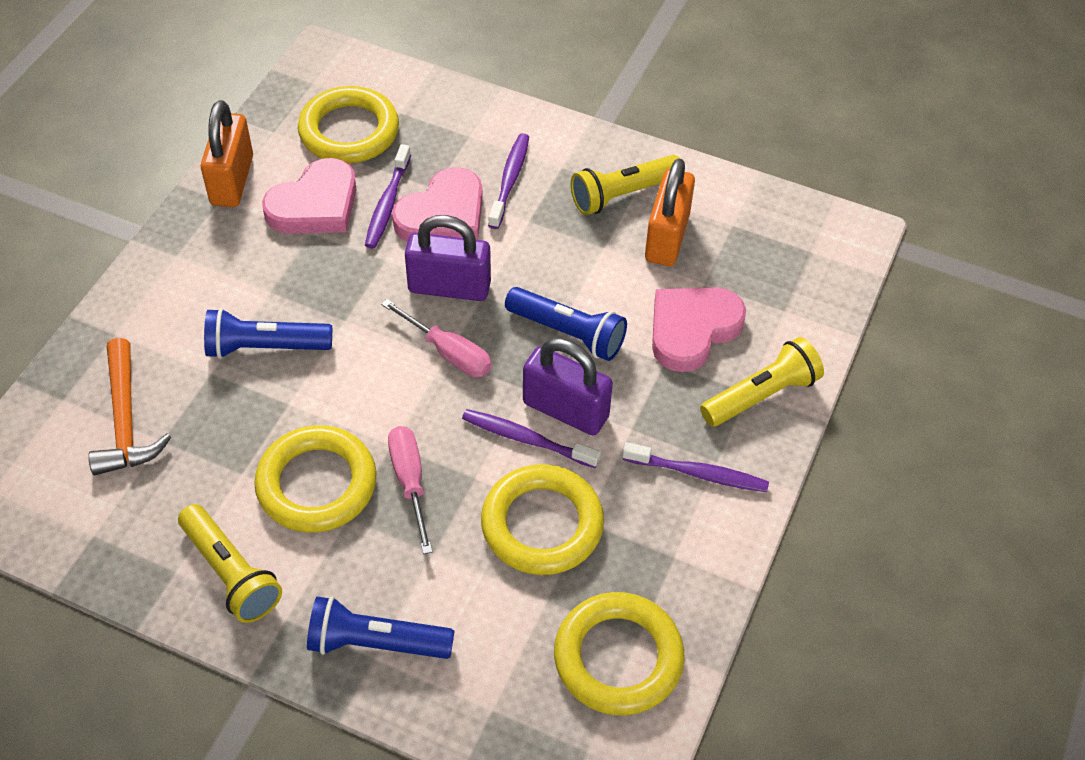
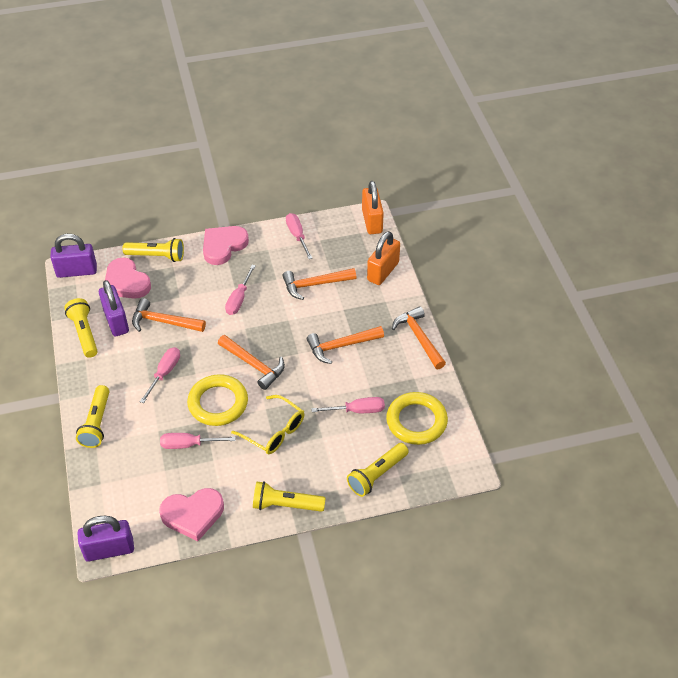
blue flashlight: 3 -> 0
orange hammer: 1 -> 5
pink screwdriver: 2 -> 5
purple padlock: 2 -> 3
purple toothbrush: 4 -> 0
yellow flashlight: 3 -> 5
yellow glasses: 0 -> 1
yellow ring: 4 -> 2

